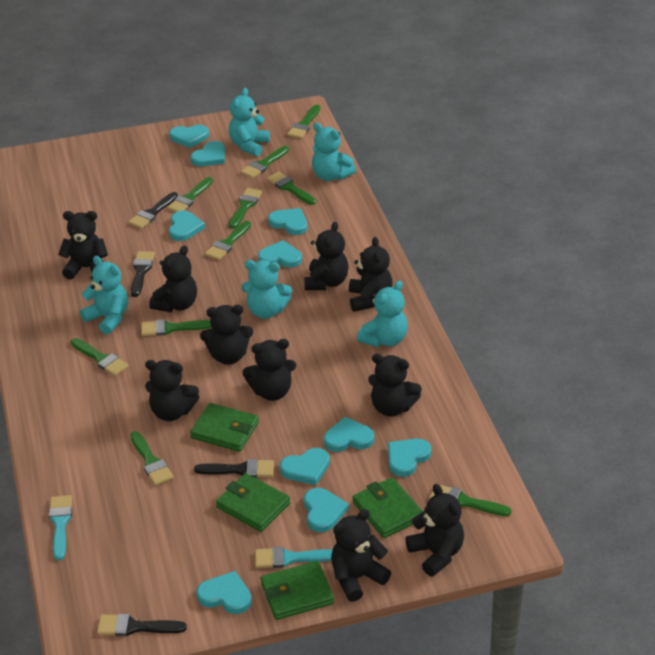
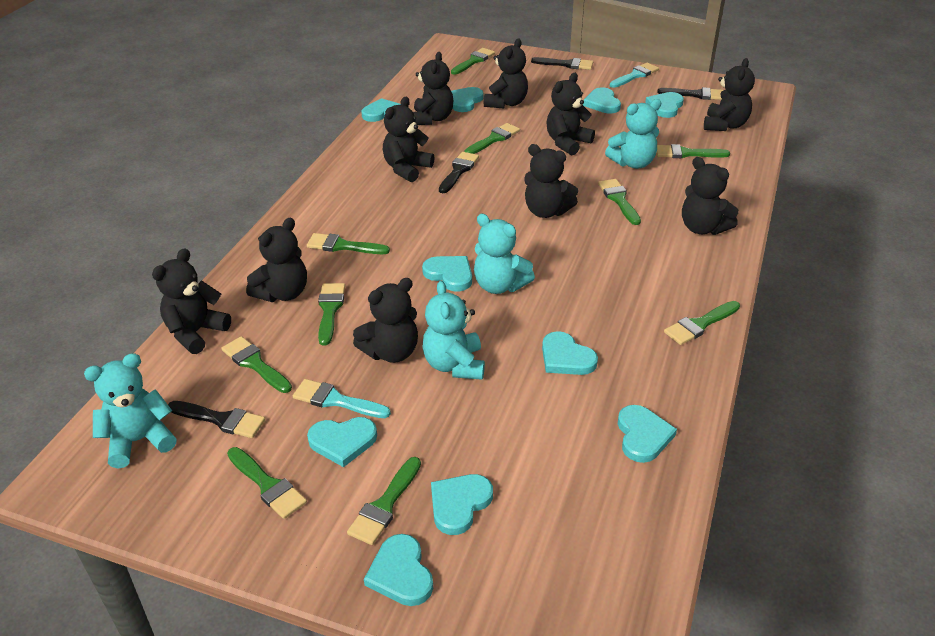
green wallet: 4 -> 0
turquoise teddy bear: 5 -> 4

